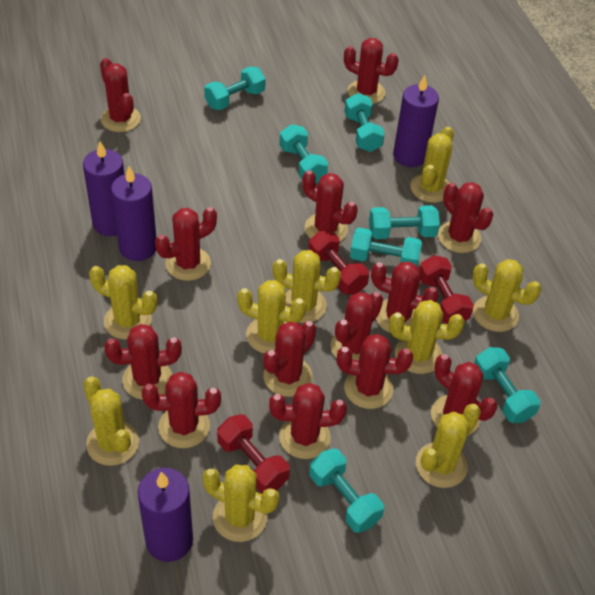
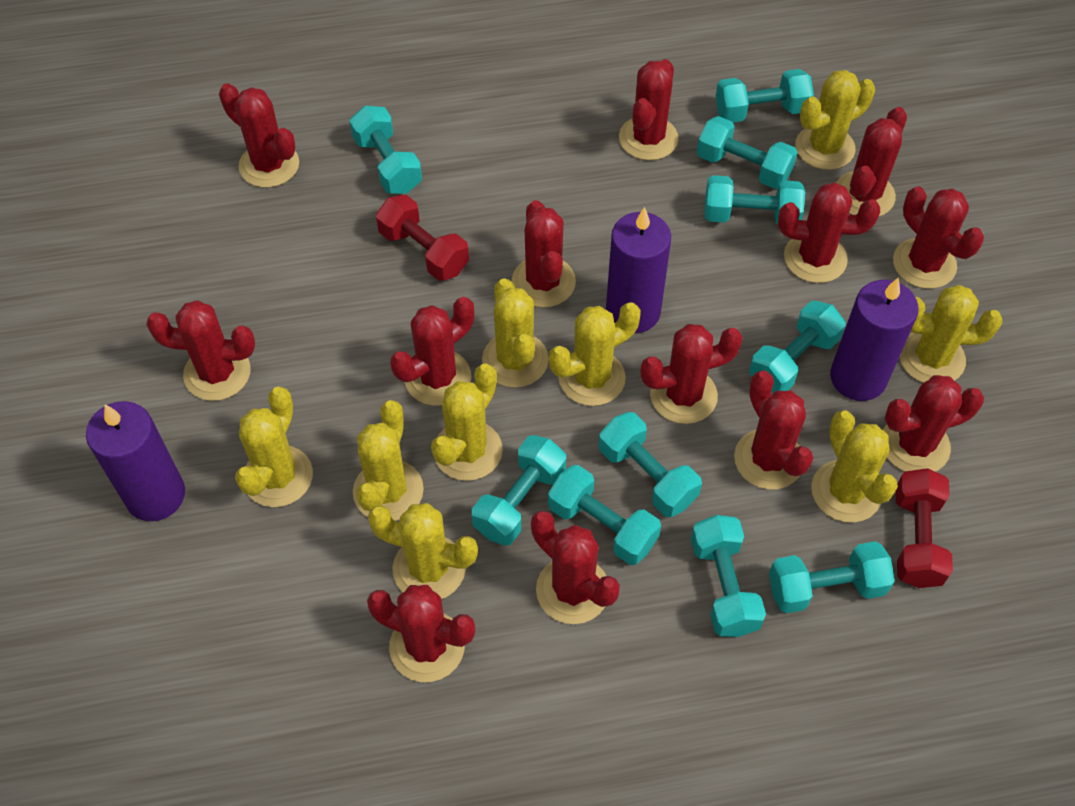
purple candle: 4 -> 3
red dumbbell: 3 -> 2
turquoise dumbbell: 7 -> 10

